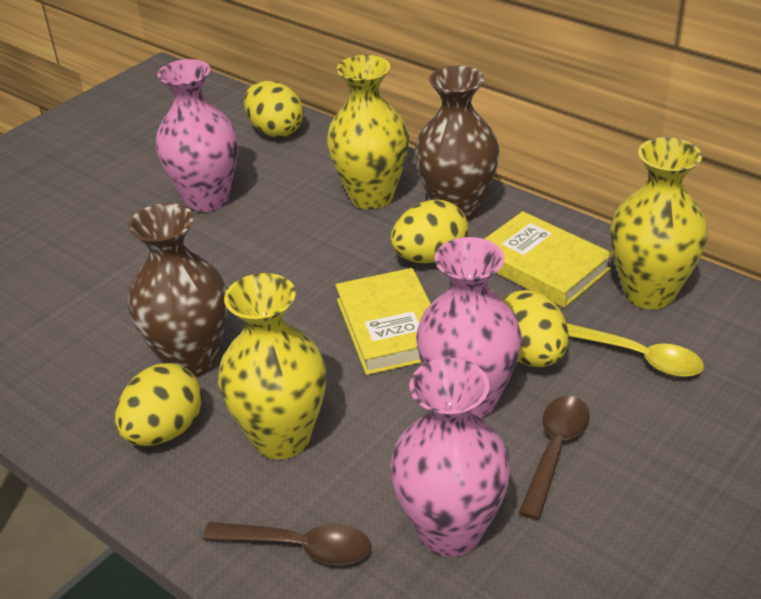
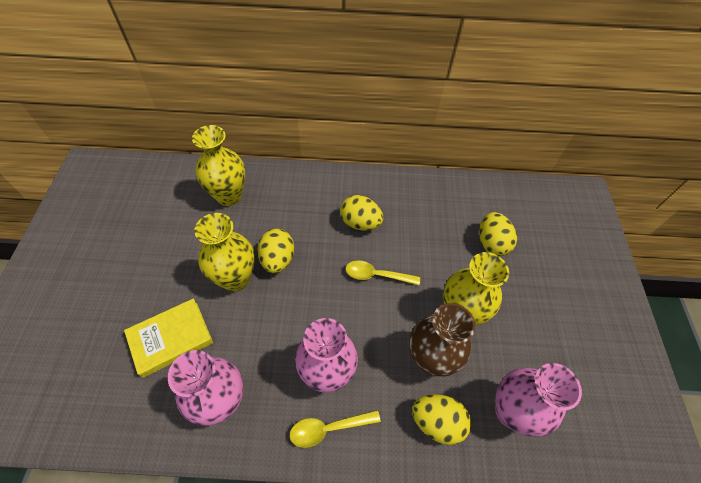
brown spoon: 2 -> 0
brown vase: 2 -> 1
yellow book: 2 -> 1
yellow spoon: 1 -> 2

